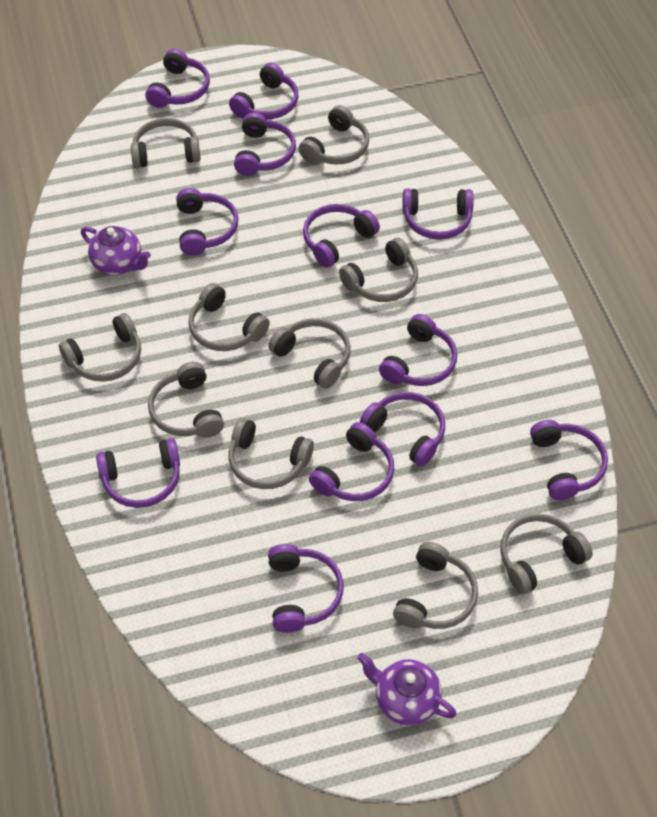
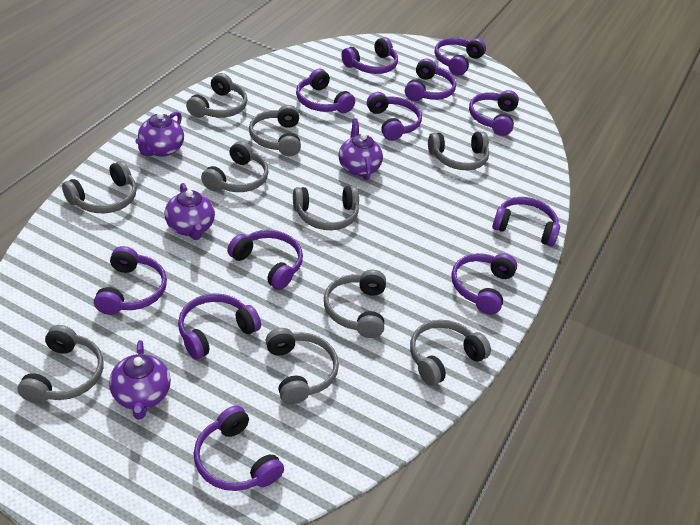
purple teapot: 2 -> 4

